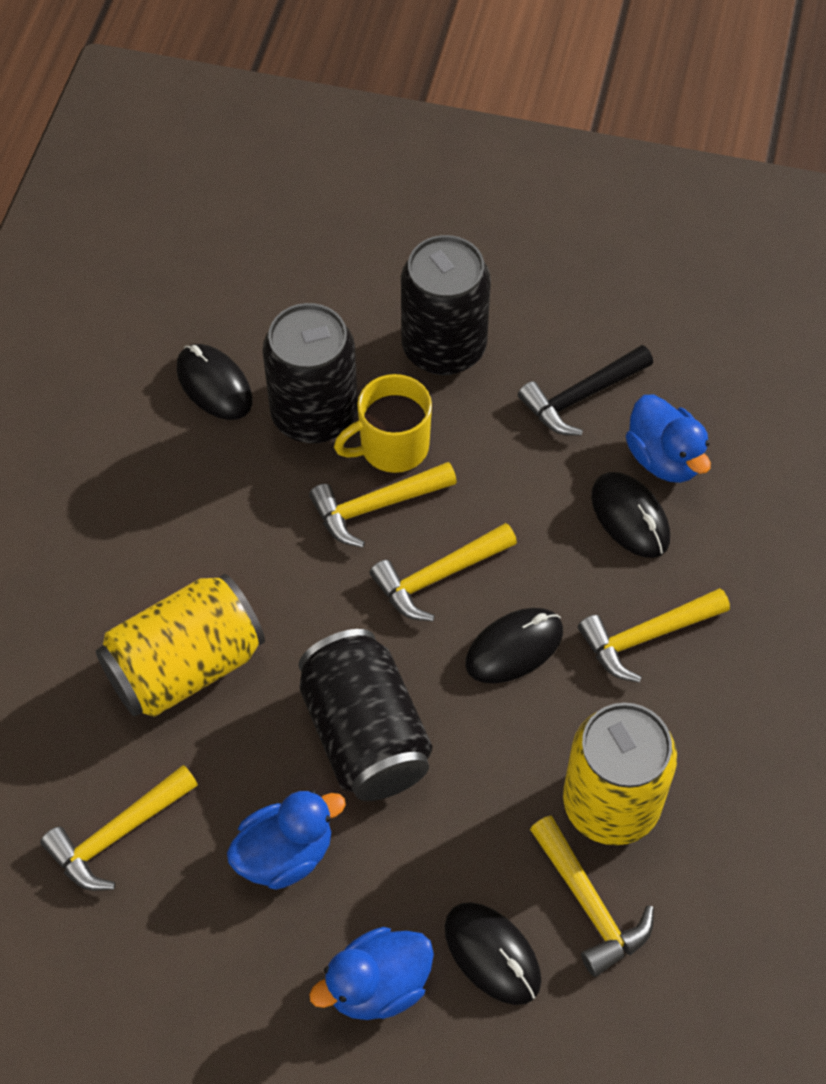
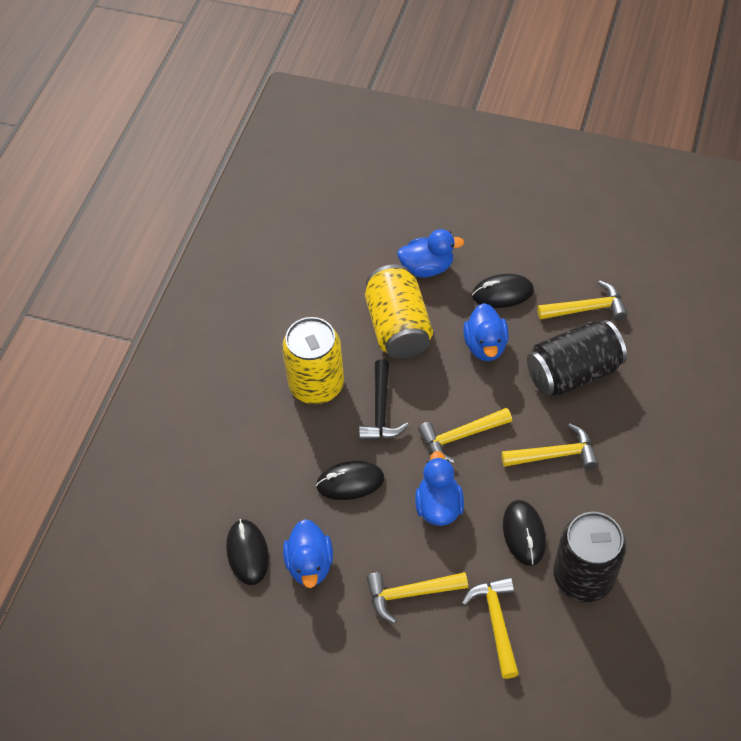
black can: 3 -> 2
blue duck: 3 -> 4
yellow mug: 1 -> 0

